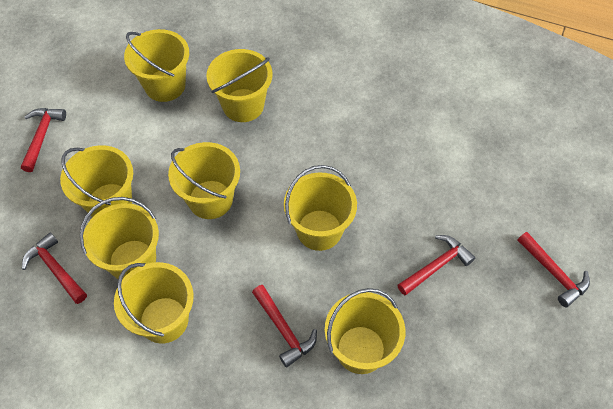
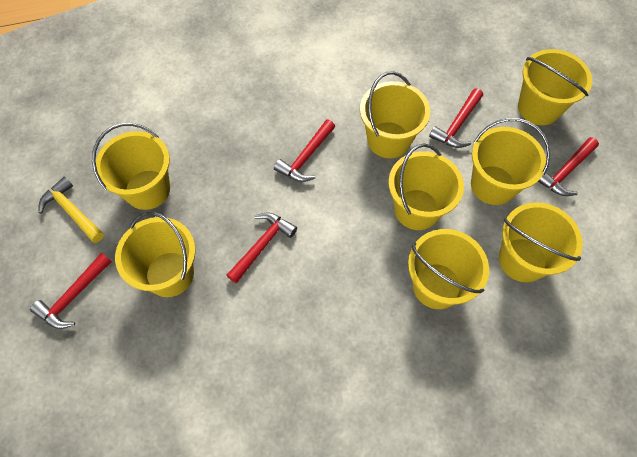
yellow hammer: 0 -> 1

